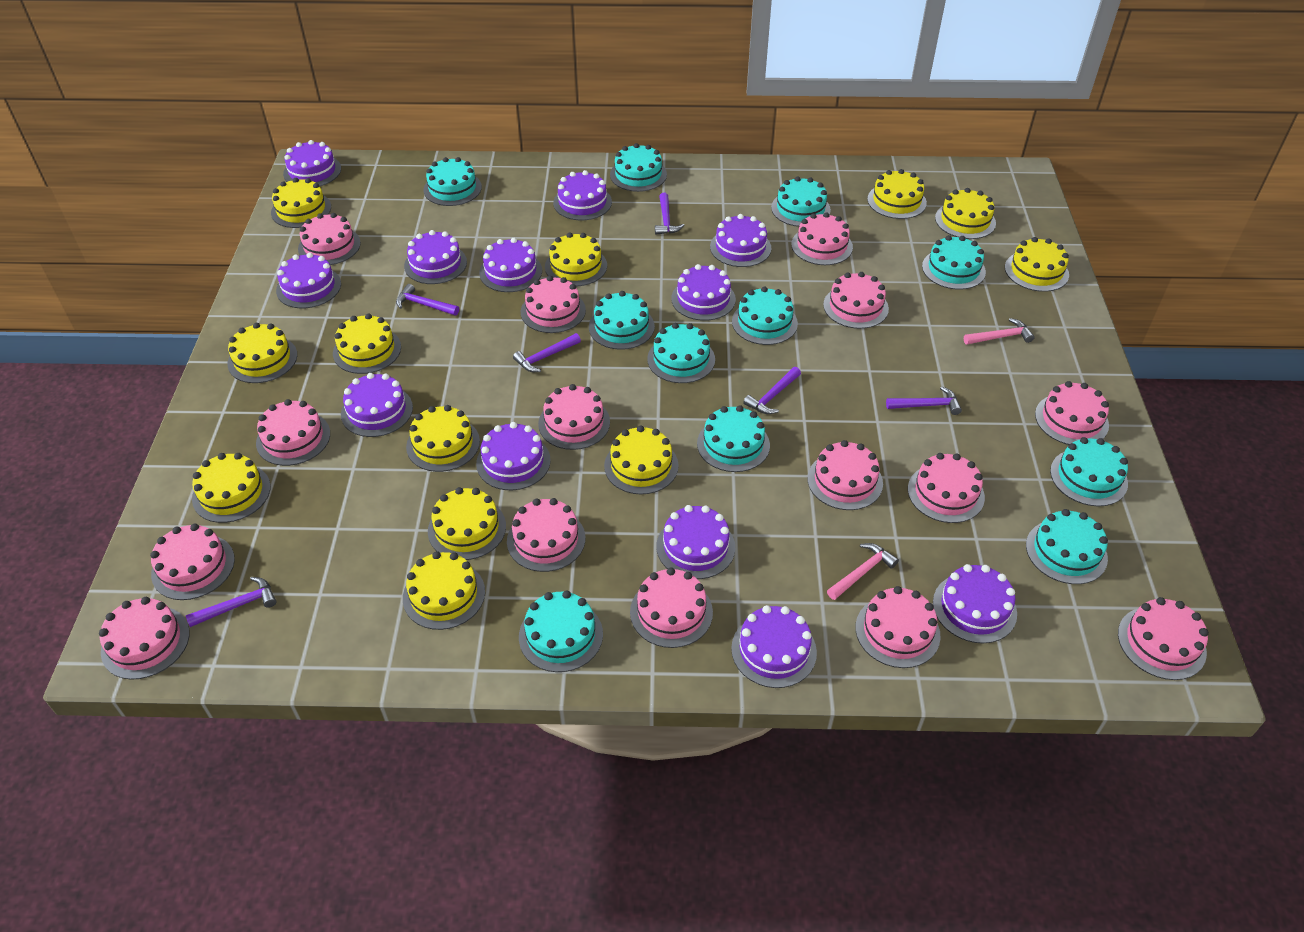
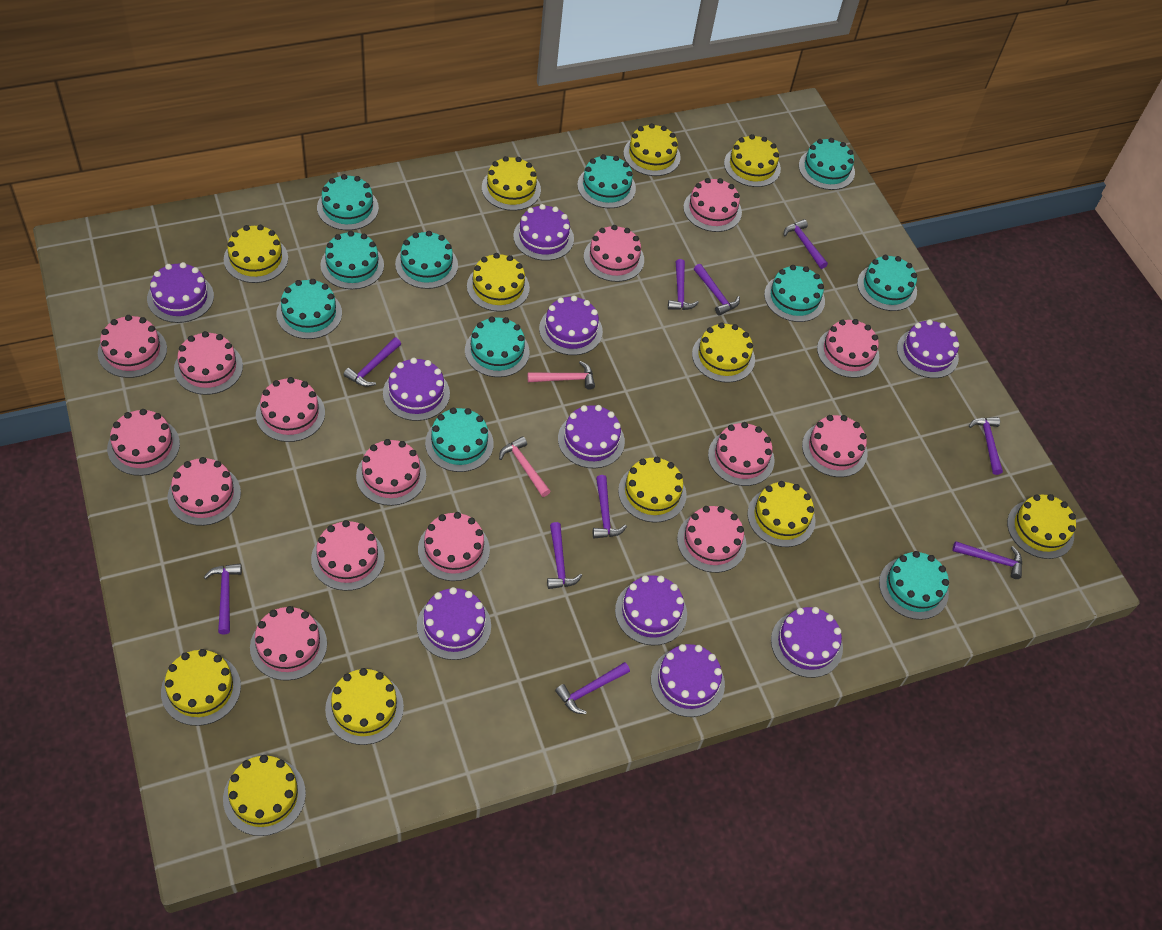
purple cake: 12 -> 10
purple hammer: 6 -> 10

